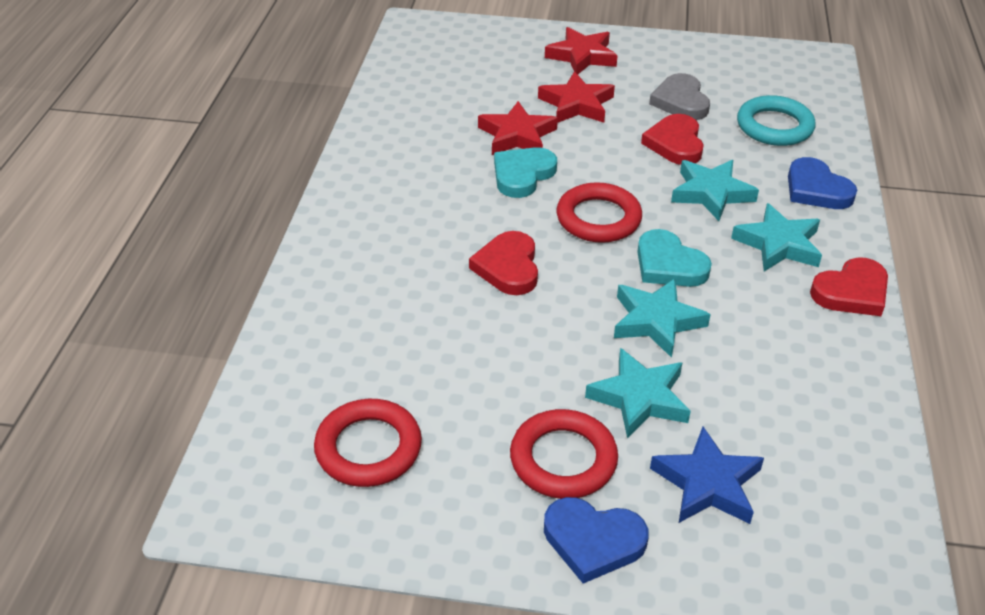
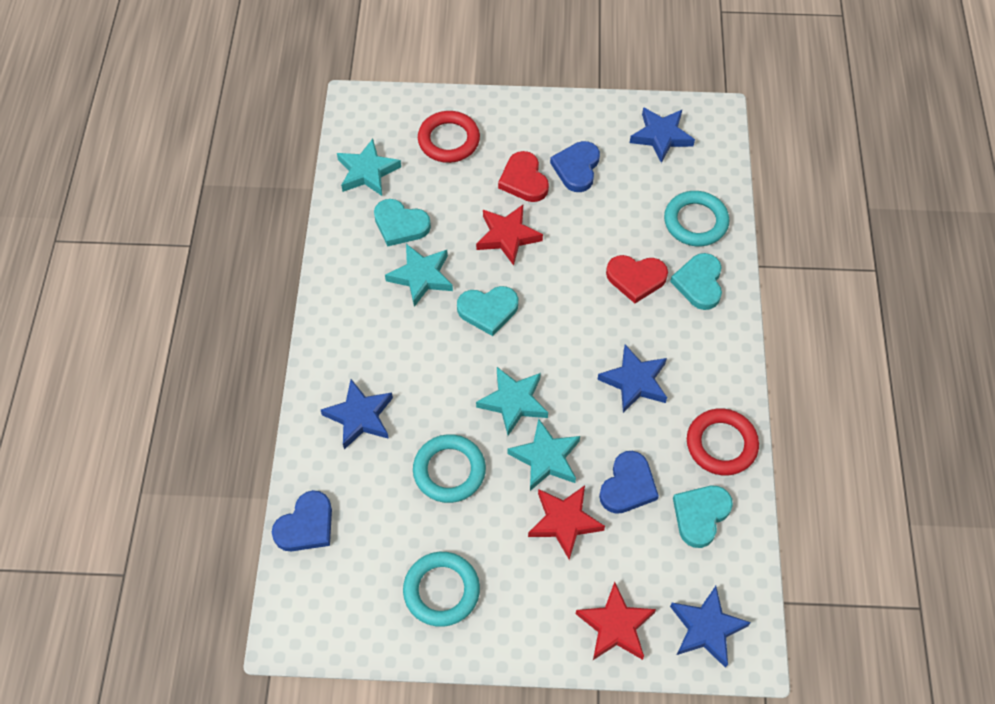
blue heart: 2 -> 3
blue star: 1 -> 4
grey heart: 1 -> 0
red heart: 3 -> 2
red ring: 3 -> 2
turquoise heart: 2 -> 4
turquoise ring: 1 -> 3

